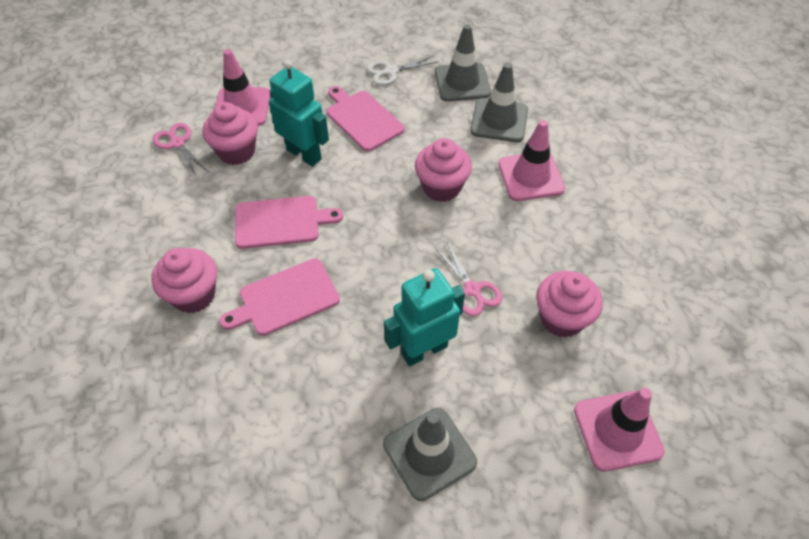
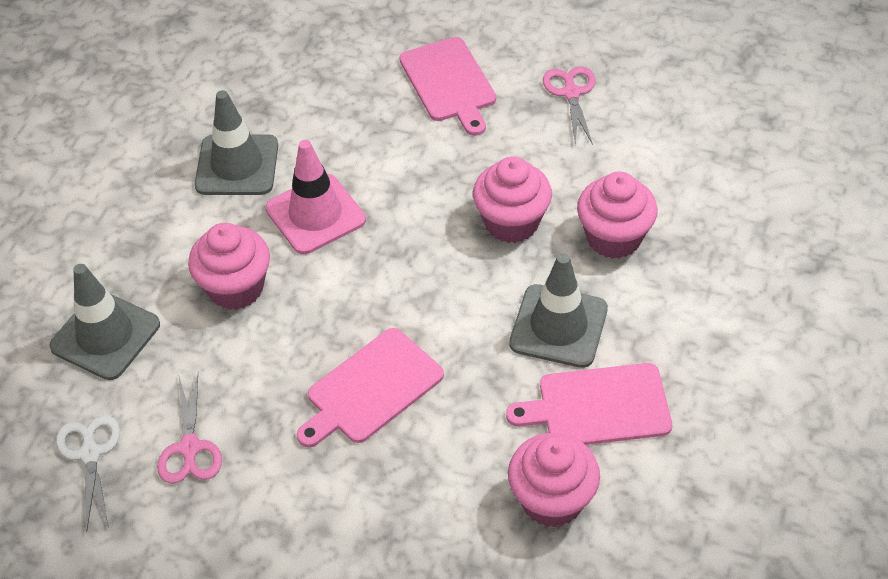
pink traffic cone: 3 -> 1
turquoise robot: 2 -> 0

